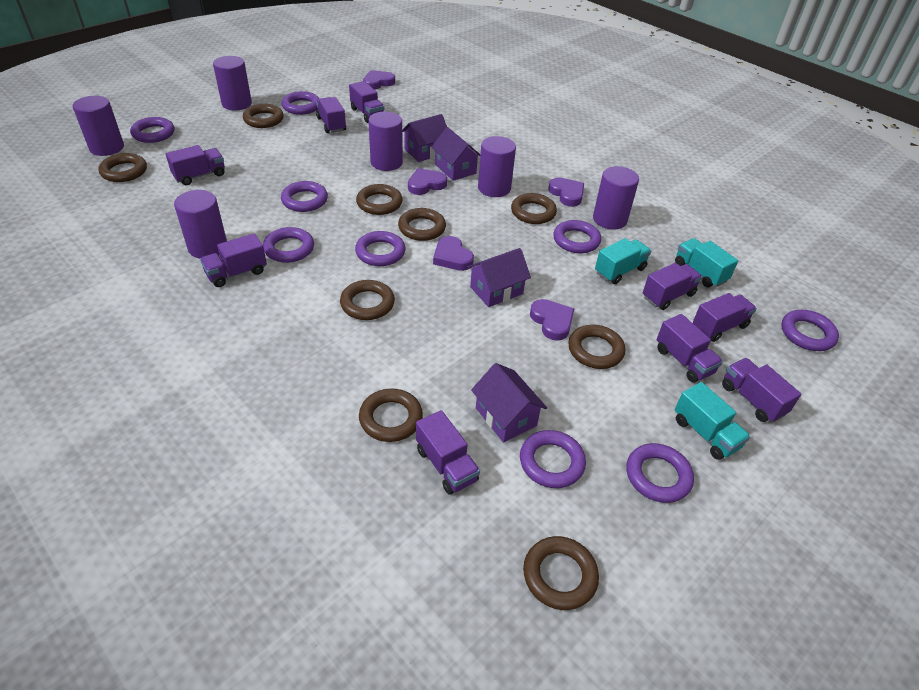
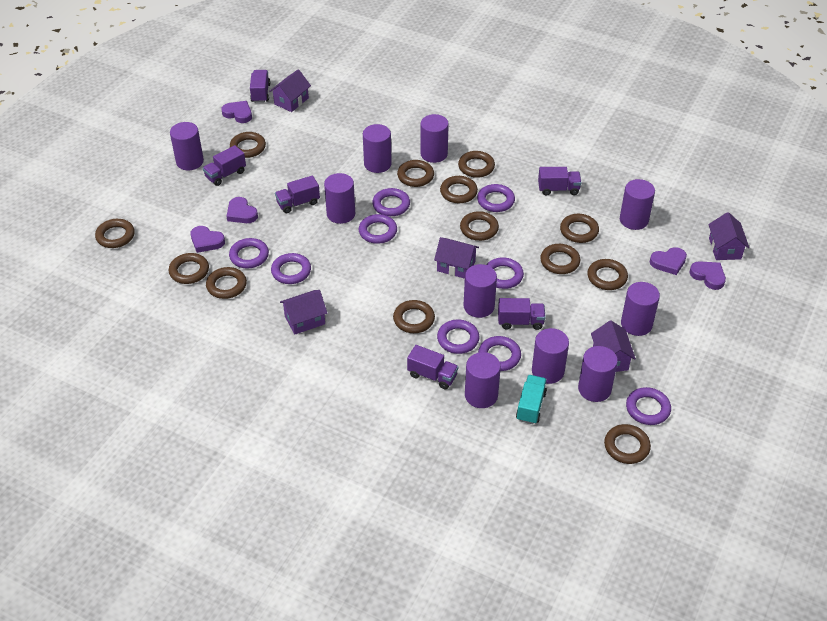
brown ring: 9 -> 13
purple cylinder: 6 -> 10
purple house: 4 -> 5
purple truck: 9 -> 6
turquoise truck: 3 -> 1

